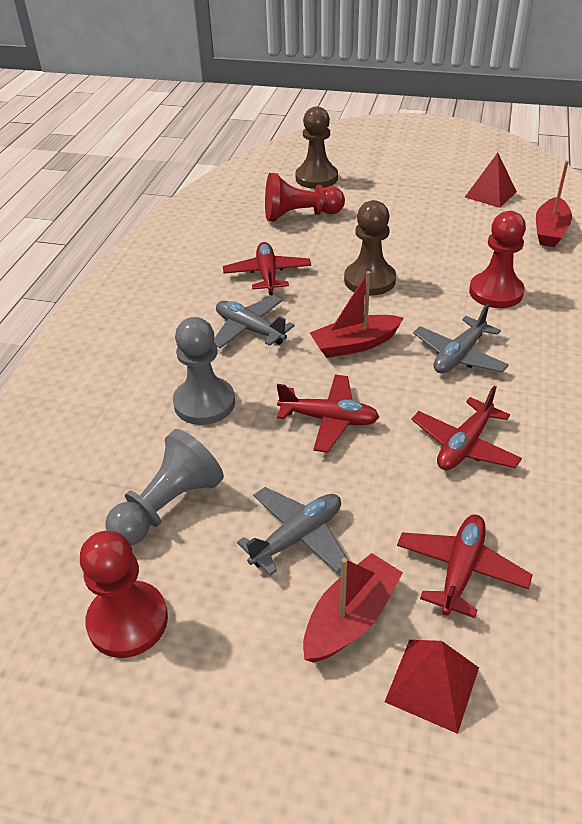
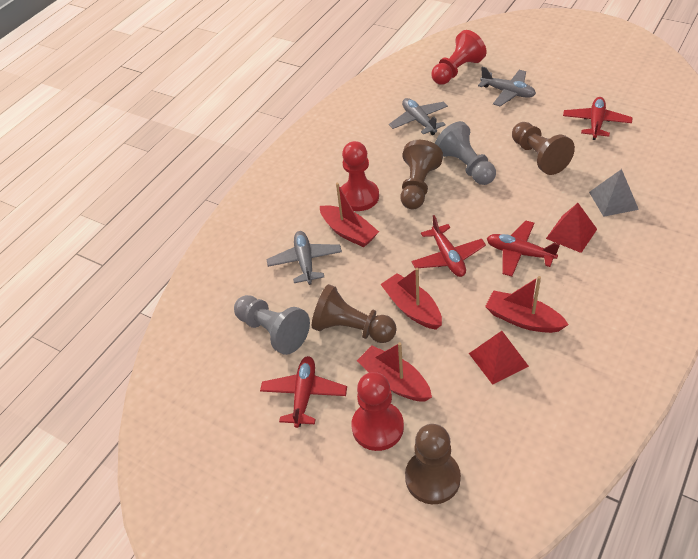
brown pawn: 2 -> 4
grey pyramid: 0 -> 1
red boat: 3 -> 4

